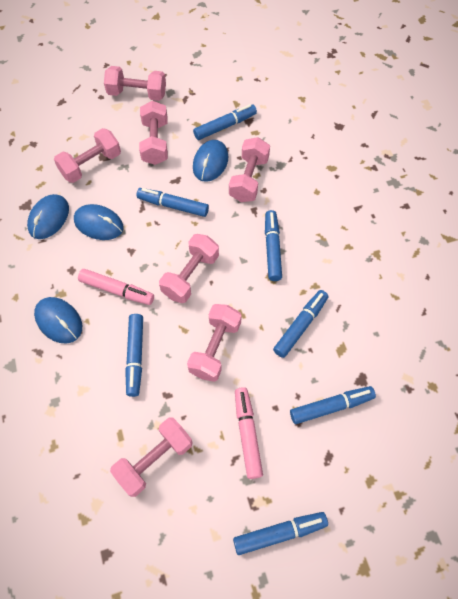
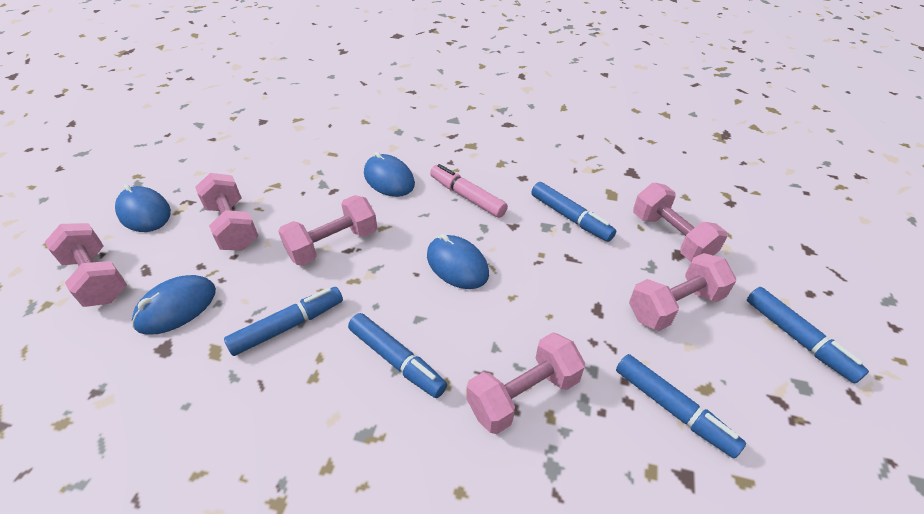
blue marker: 7 -> 5
pink dumbbell: 7 -> 6
pink marker: 2 -> 1

